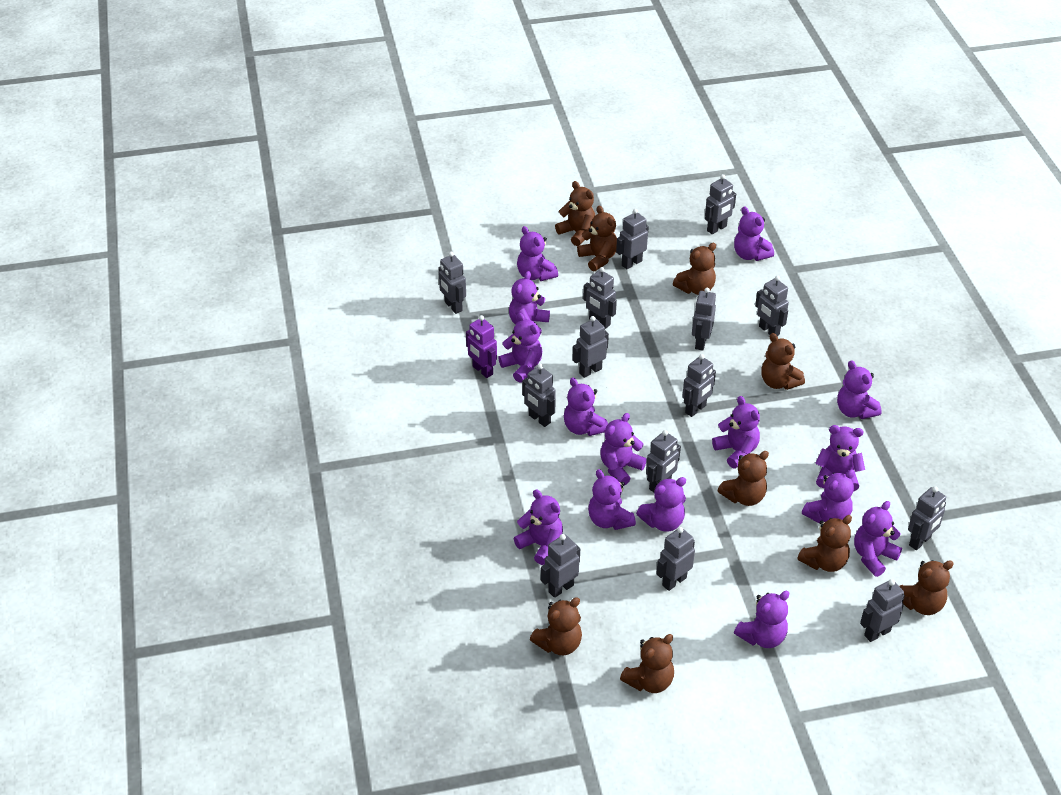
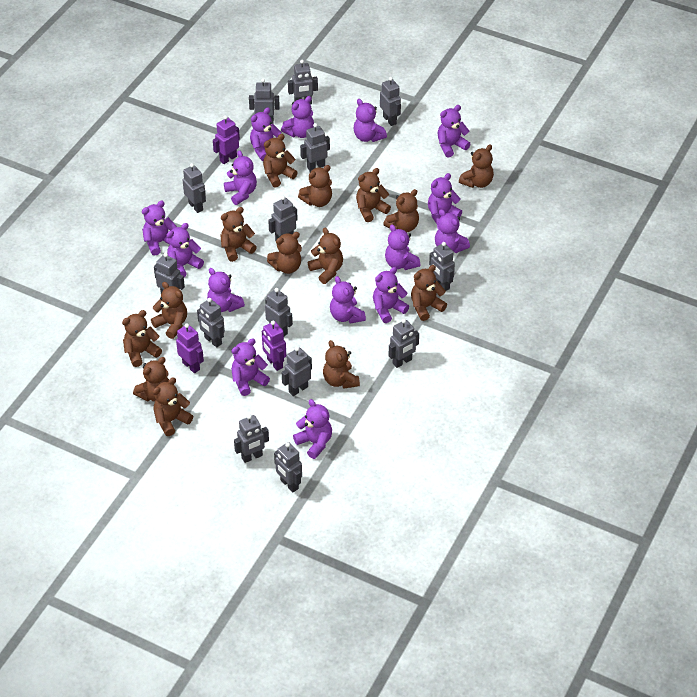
brown teddy bear: 9 -> 14
purple robot: 1 -> 3

